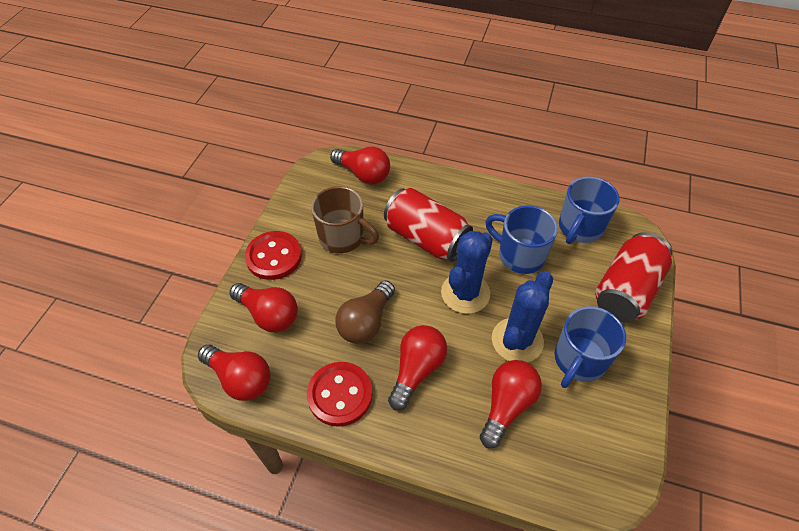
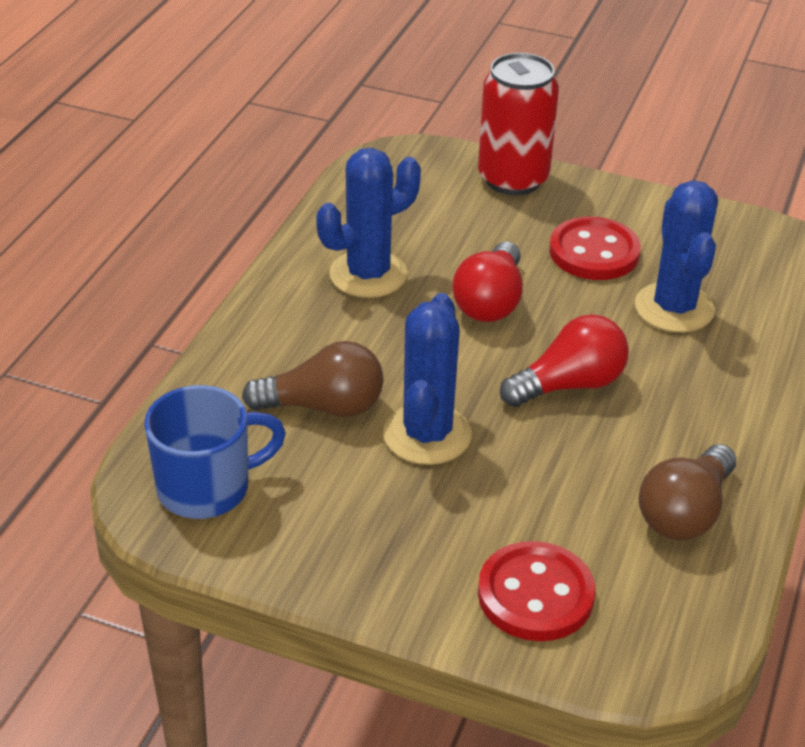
blue cactus: 2 -> 3
blue mug: 3 -> 1
brown light bulb: 1 -> 2
brown mug: 1 -> 0
red can: 2 -> 1
red light bulb: 5 -> 2

